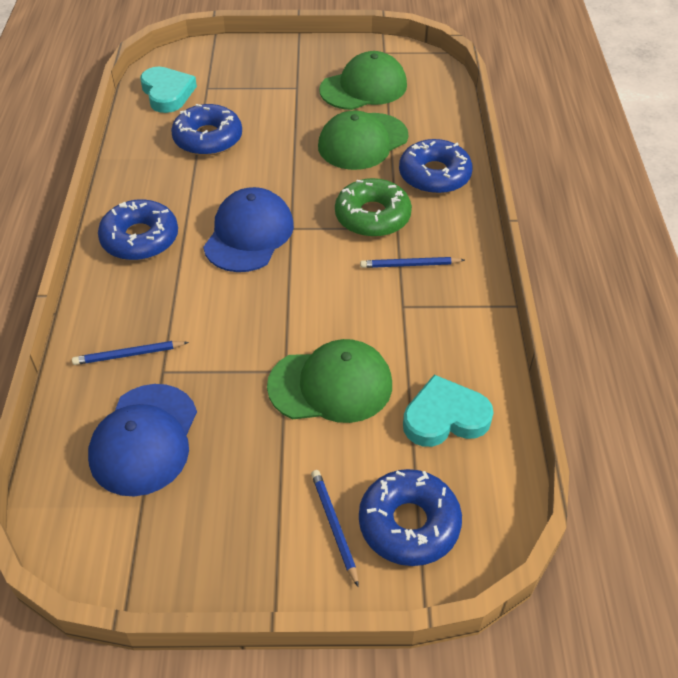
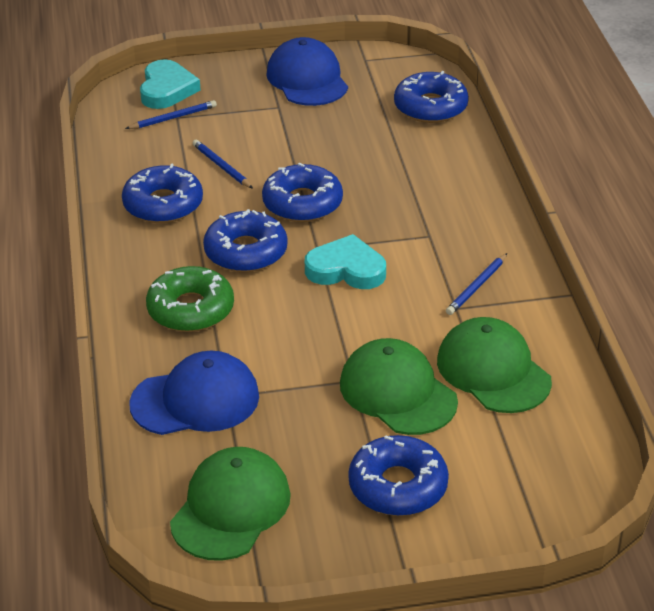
blue donut: 4 -> 5

